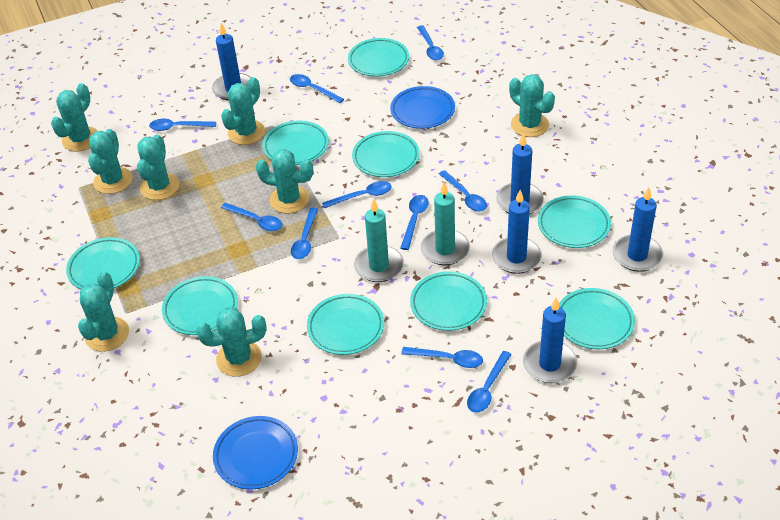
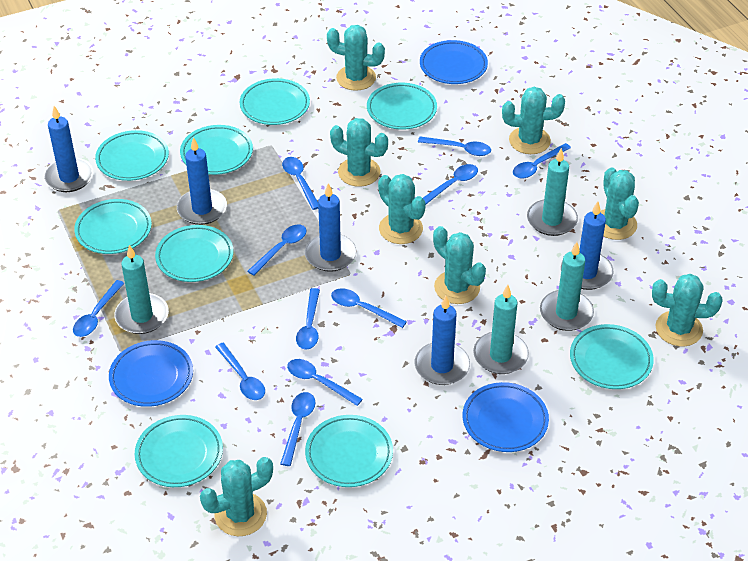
blue plate: 2 -> 3
blue spoon: 10 -> 11
turquoise candle: 2 -> 4

